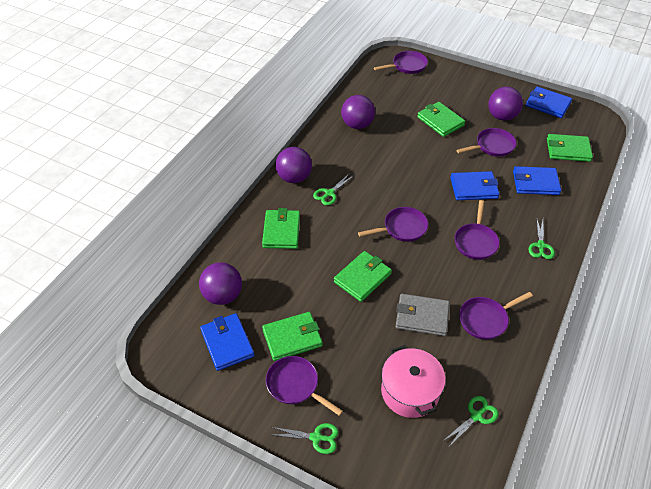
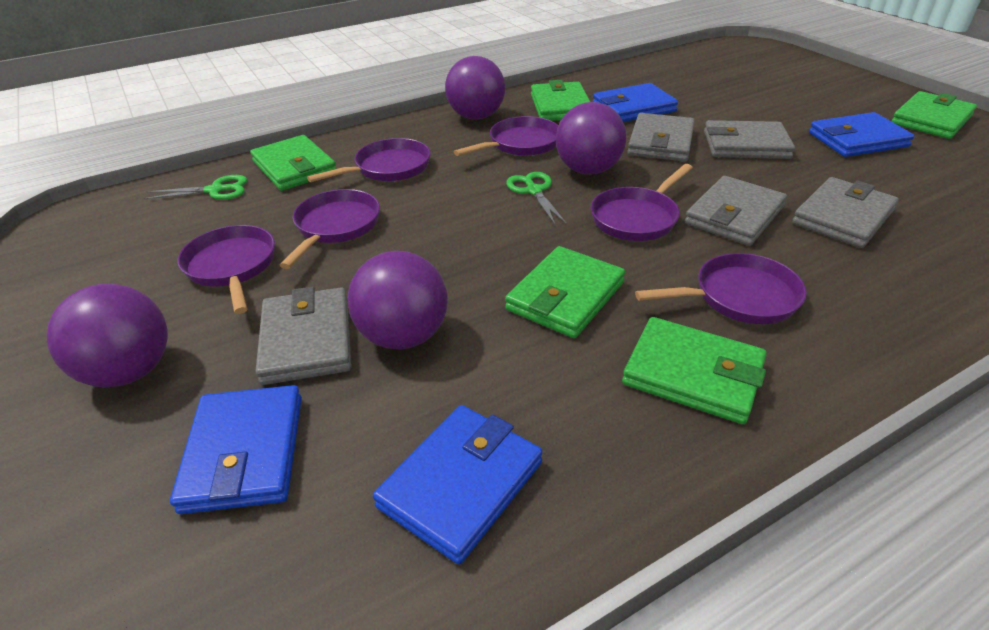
green scissors: 4 -> 2
grey wallet: 1 -> 5
pink pot: 1 -> 0

